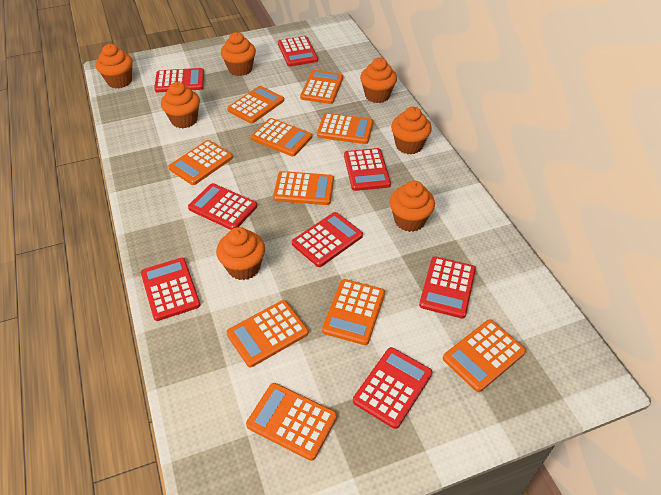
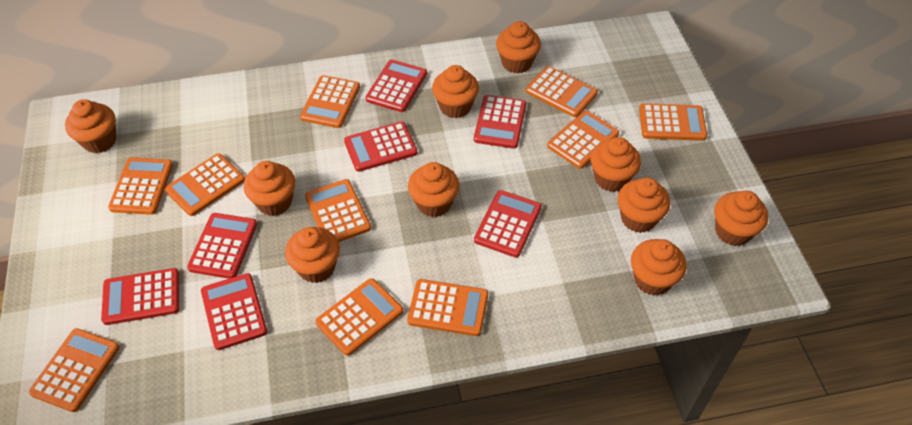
orange cupcake: 7 -> 10
red calculator: 8 -> 7

